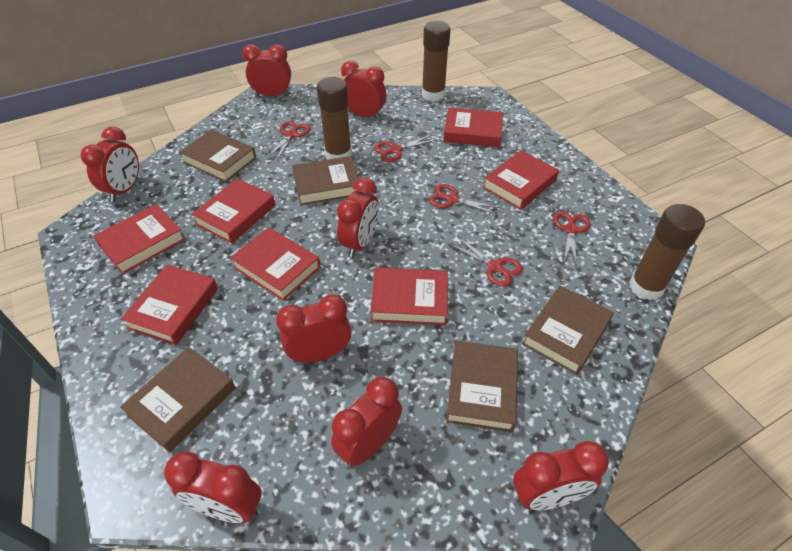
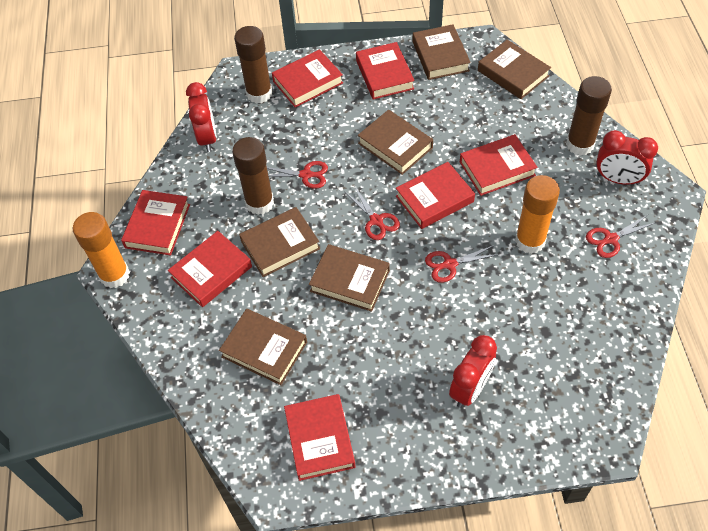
brown book: 5 -> 6
orange glue stick: 0 -> 2
red clock: 8 -> 3
red scissors: 5 -> 4

